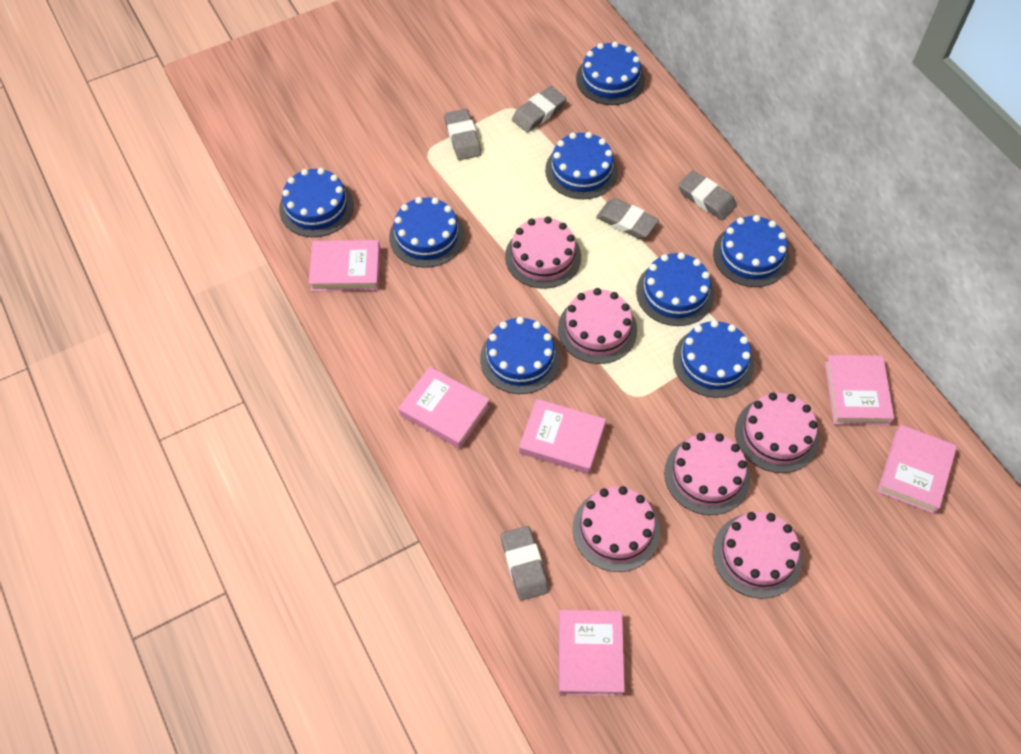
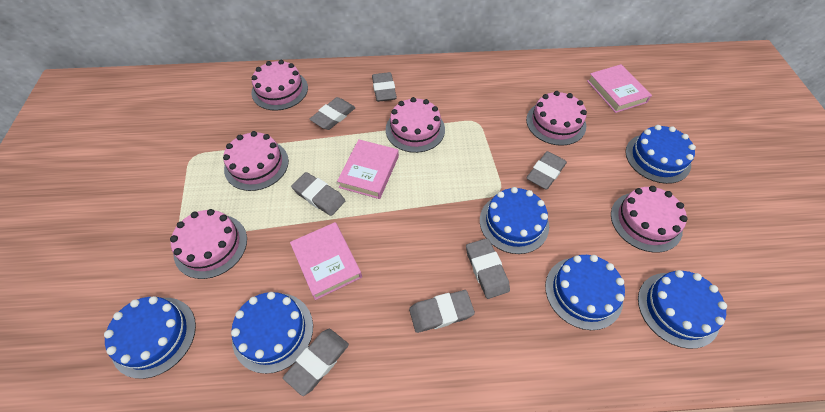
blue cake: 8 -> 6
grey eraser: 5 -> 7
pink book: 6 -> 3

